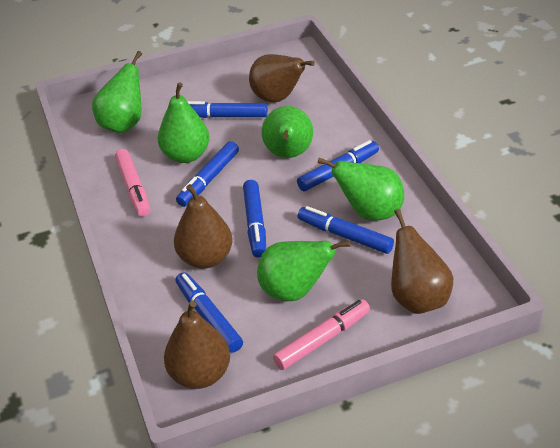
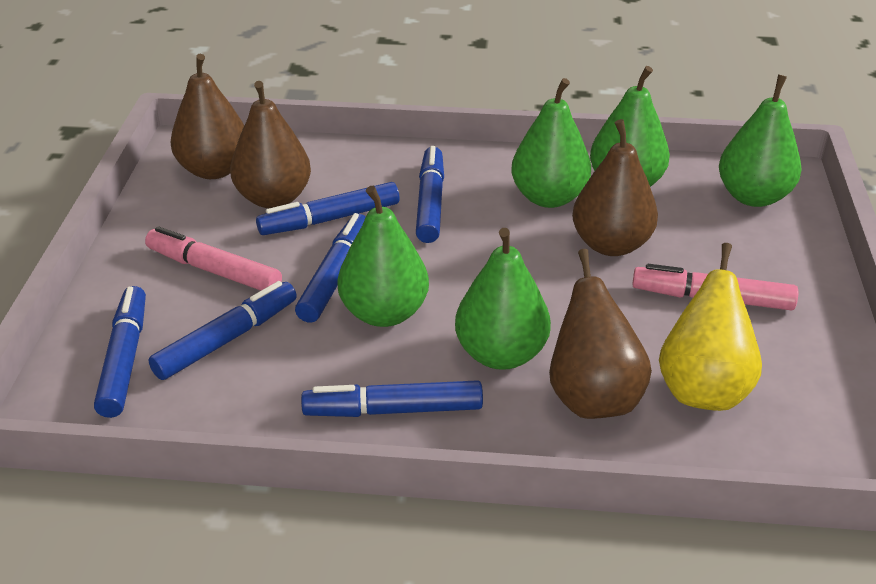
yellow pear: 0 -> 1

